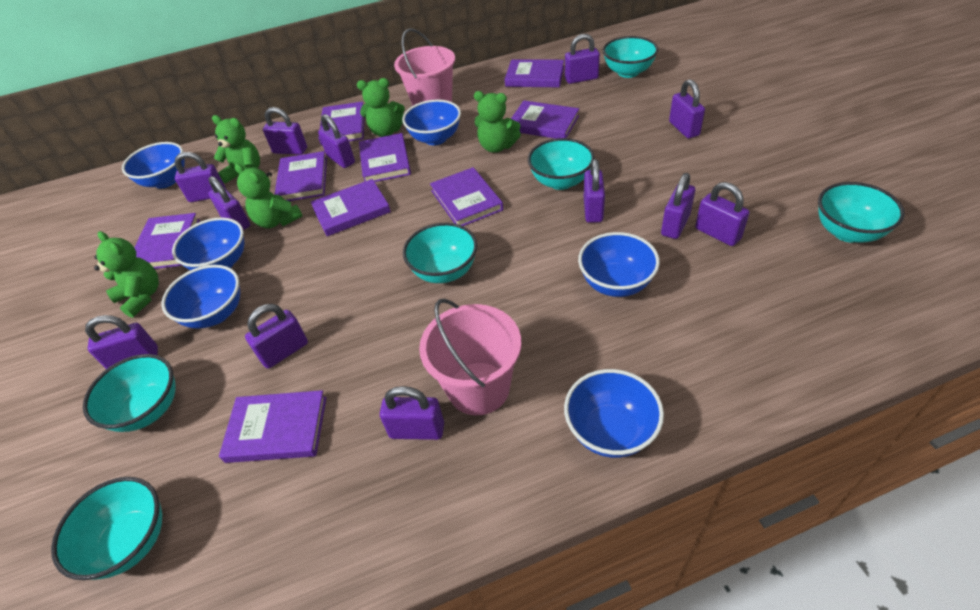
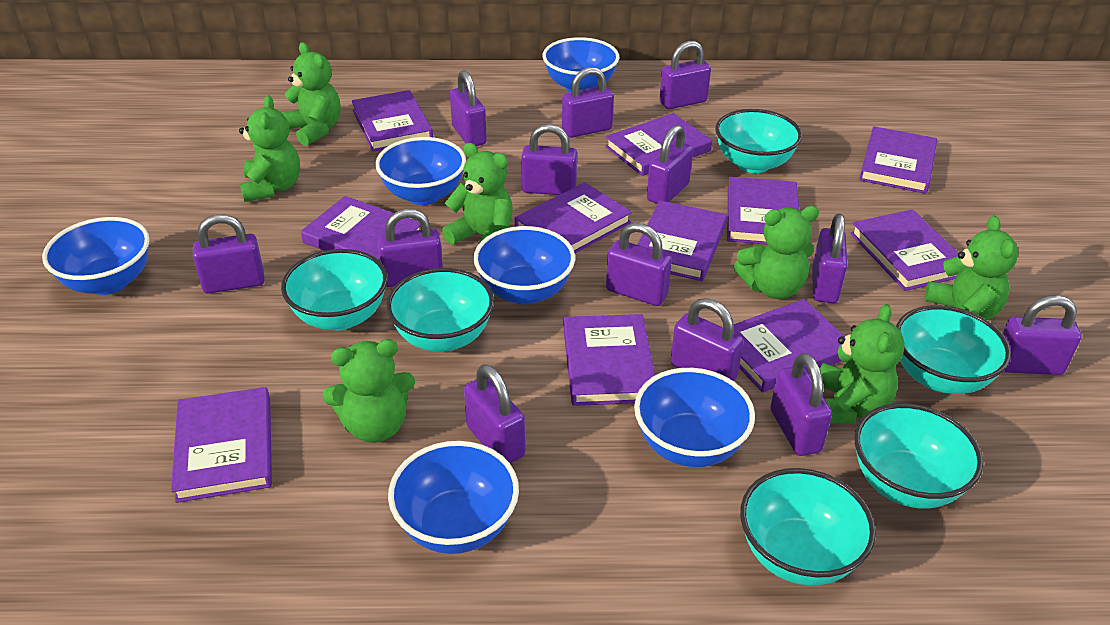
green teddy bear: 5 -> 7
pink bucket: 2 -> 0
purple book: 9 -> 11
purple padlock: 12 -> 13

